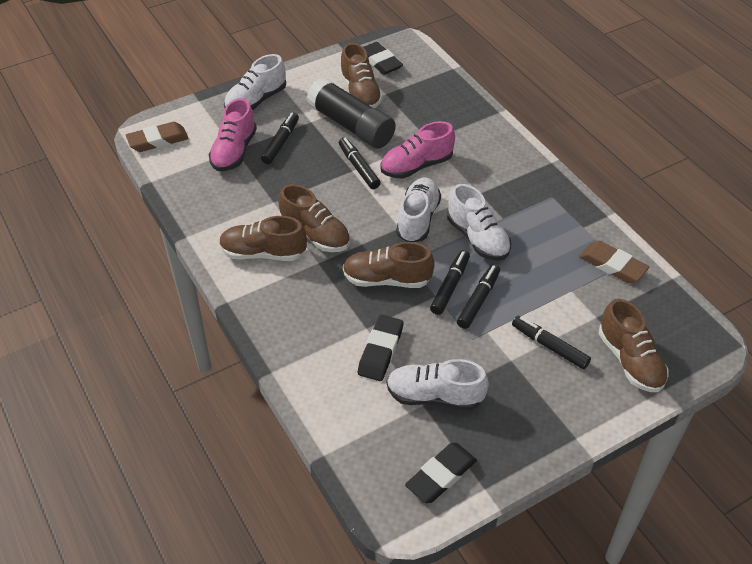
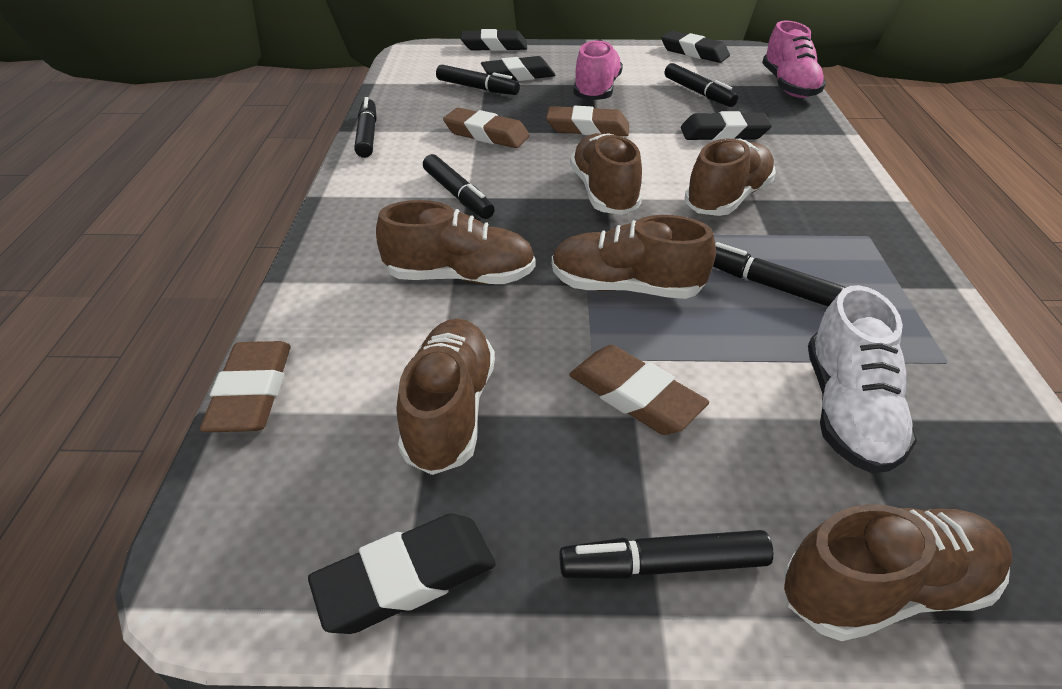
black eraser: 3 -> 5
black glue stick: 1 -> 0
black marker: 5 -> 6
brown eraser: 2 -> 4
brown shoe: 5 -> 6
white shoe: 4 -> 1

